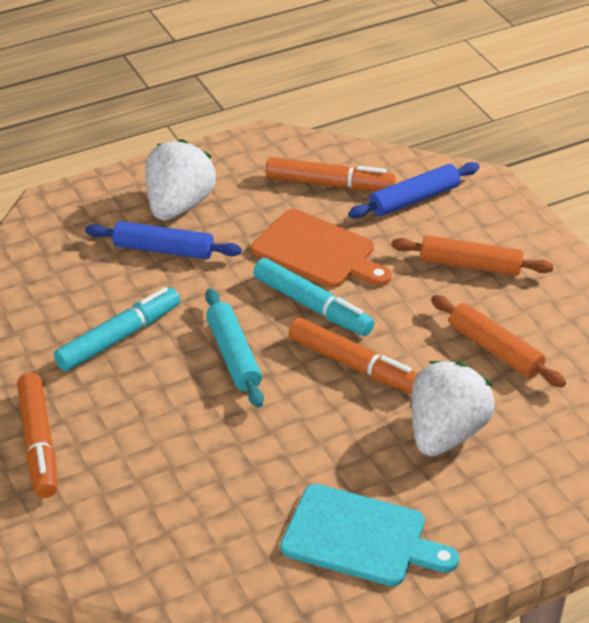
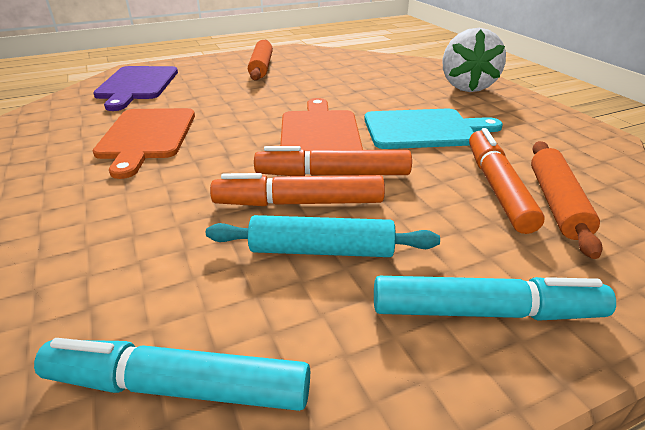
blue rolling pin: 2 -> 0
orange cutting board: 1 -> 2
purple cutting board: 0 -> 1
white strawberry: 2 -> 1

